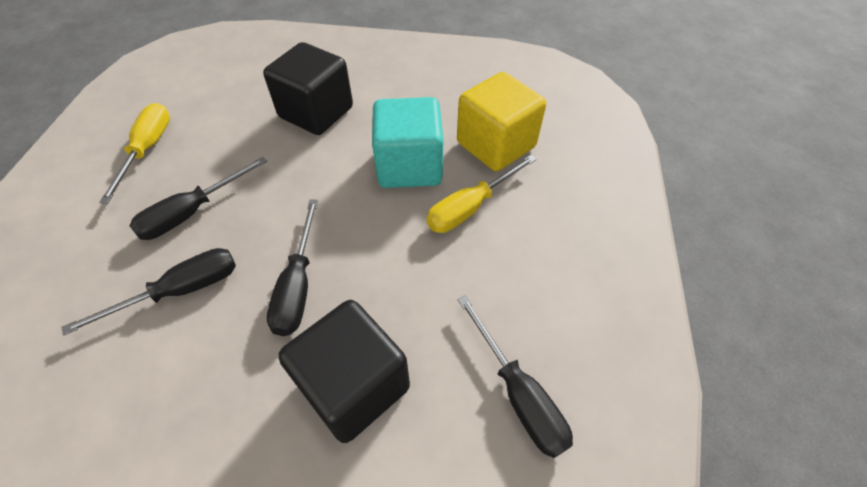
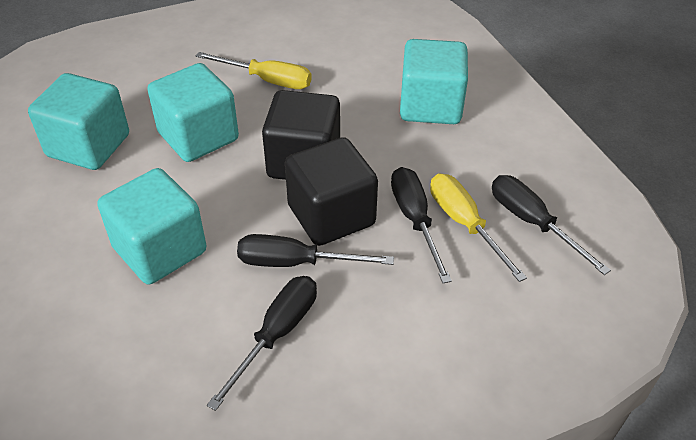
turquoise cube: 1 -> 4
yellow cube: 1 -> 0

